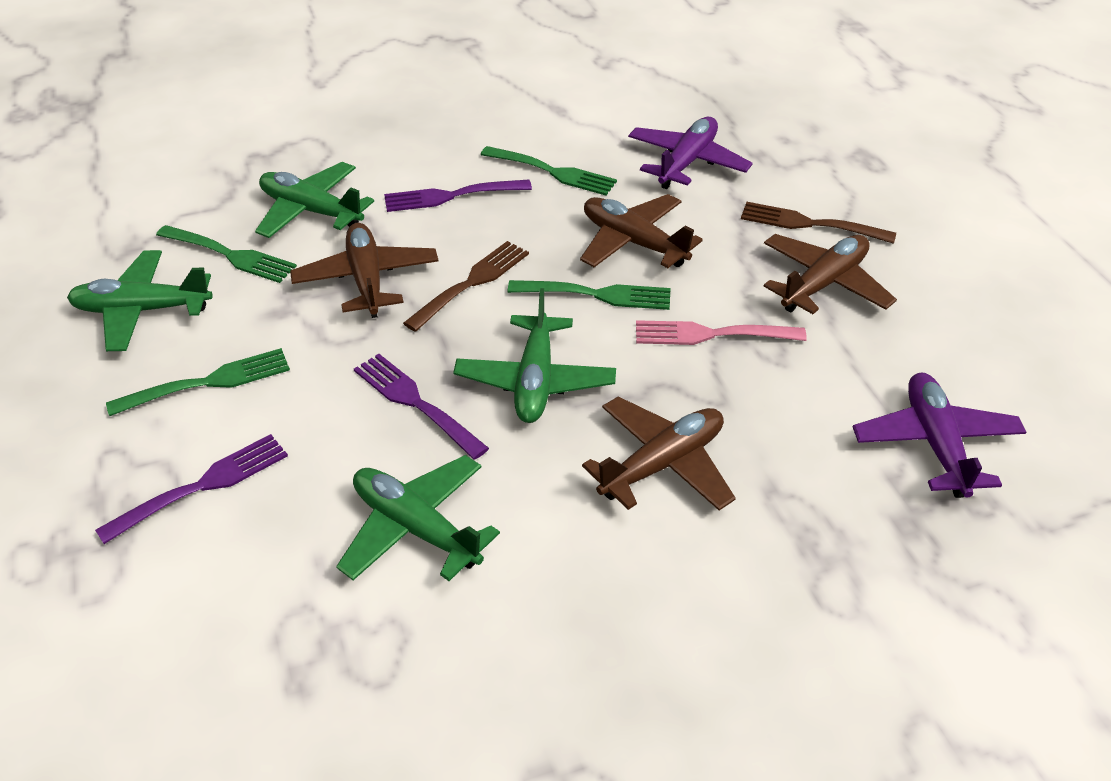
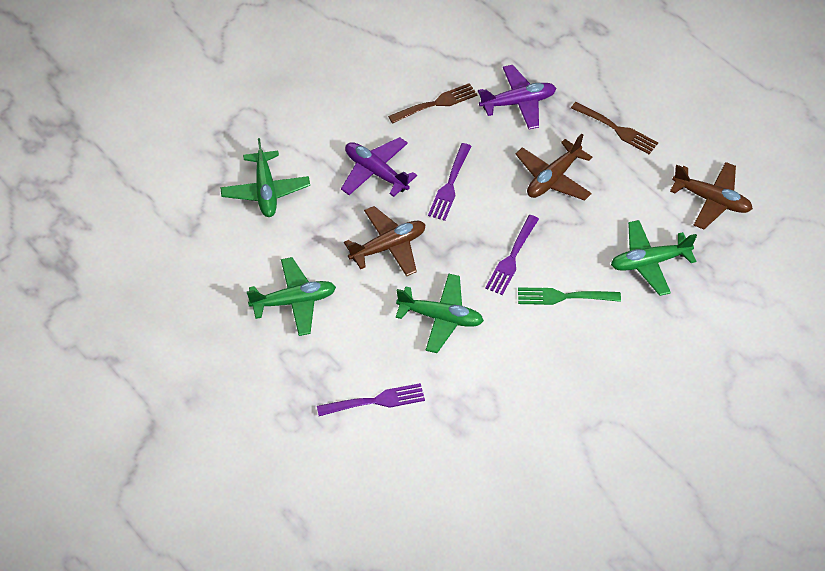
brown plane: 4 -> 3
green fork: 4 -> 1
pink fork: 1 -> 0

